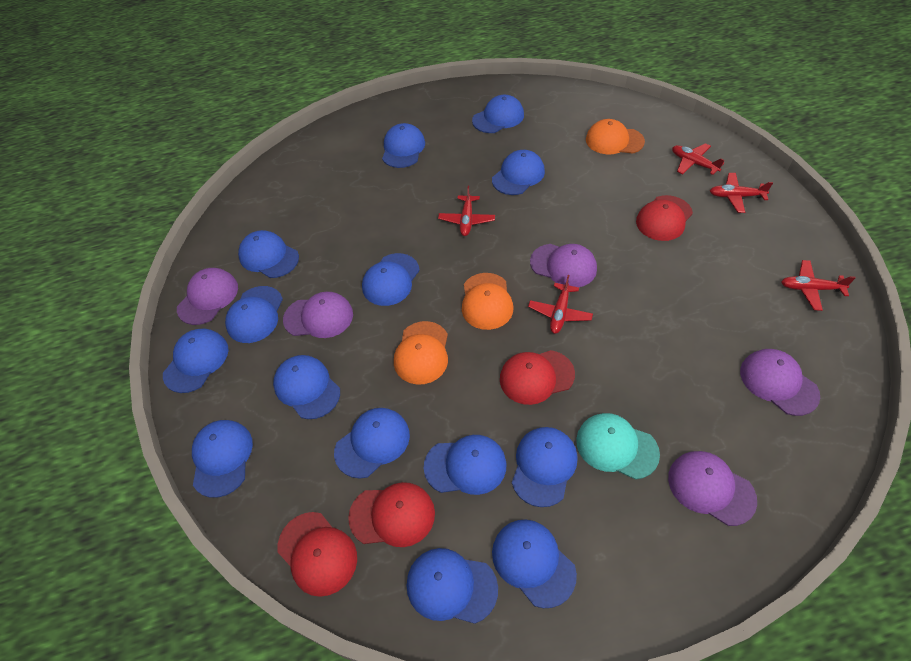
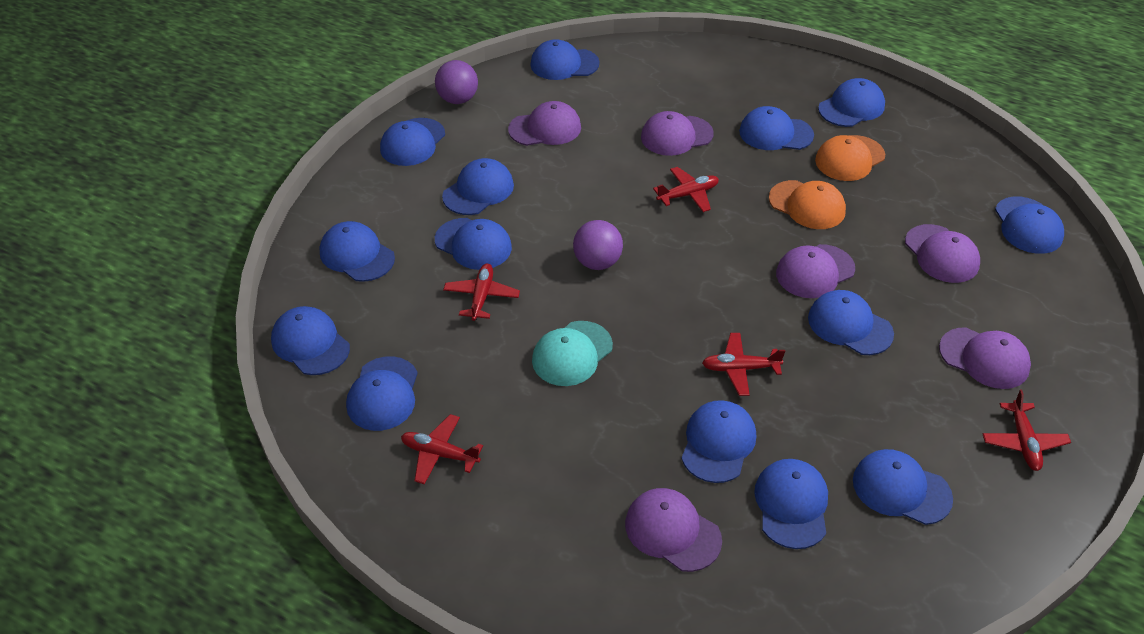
orange cap: 3 -> 2
purple ball: 0 -> 2
purple cap: 5 -> 6
red cap: 4 -> 0

